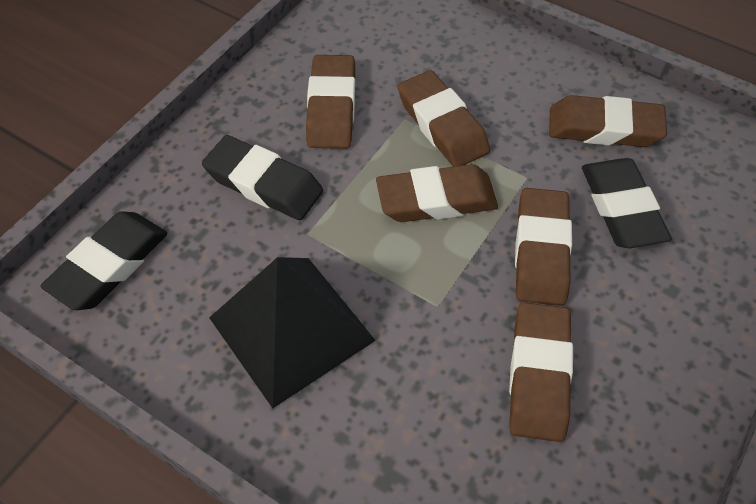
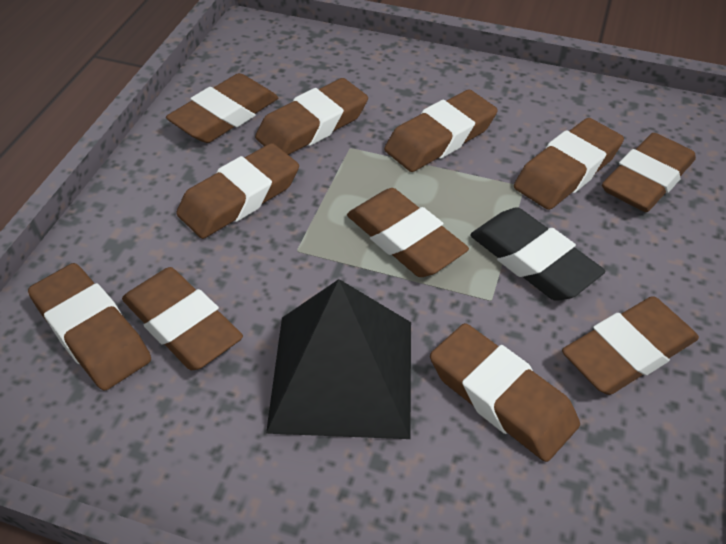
black eraser: 3 -> 1
brown eraser: 6 -> 11

